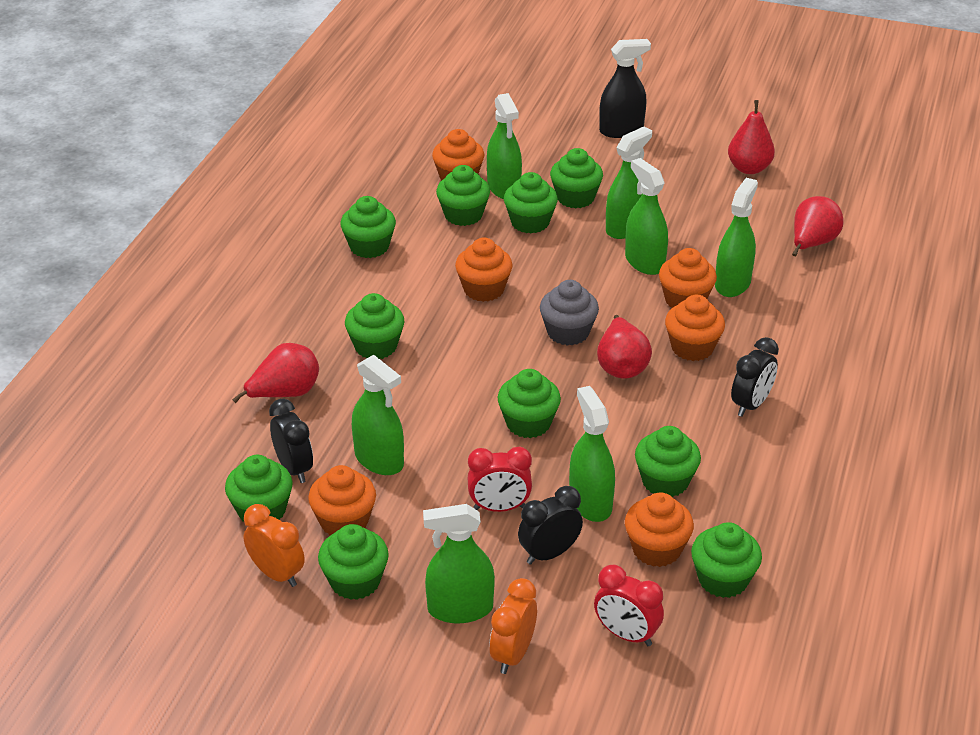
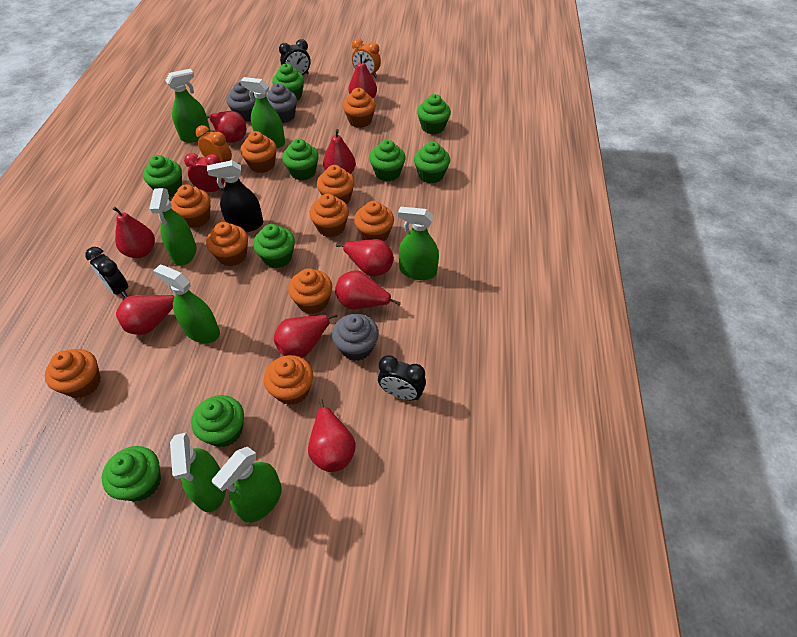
green cupcake: 10 -> 9
grey cupcake: 1 -> 3
orange cupcake: 6 -> 10
red clock: 2 -> 1
red pear: 4 -> 9

